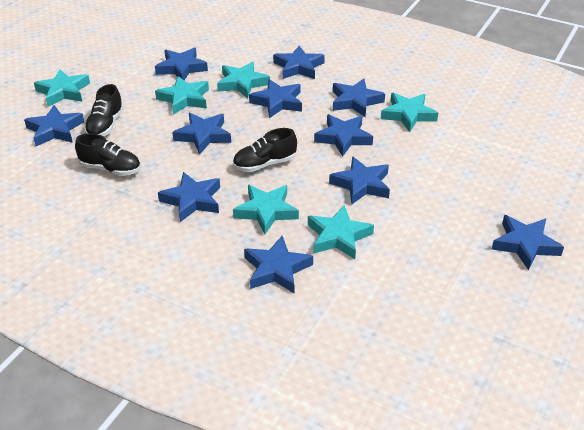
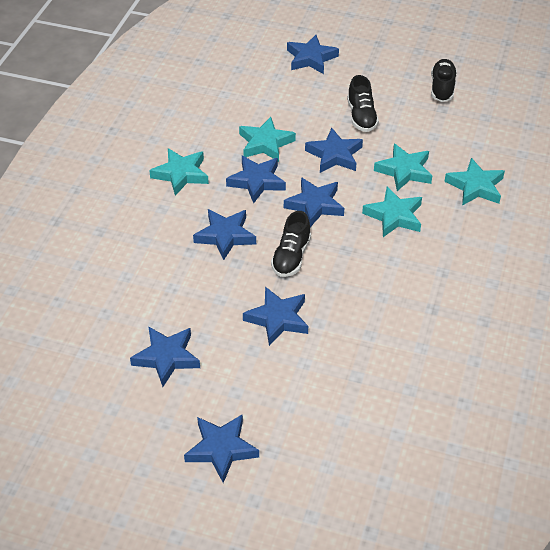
blue star: 11 -> 8
turquoise star: 6 -> 5

